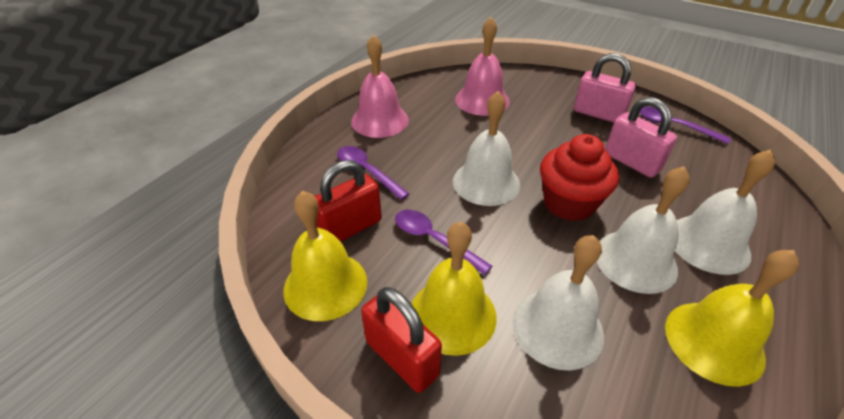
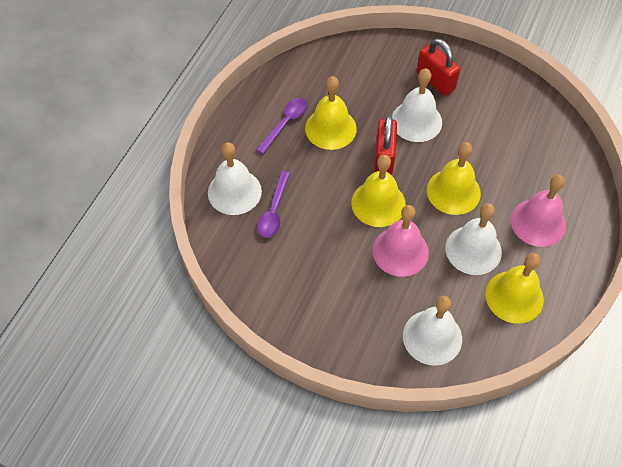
pink padlock: 2 -> 0
purple spoon: 3 -> 2
red cupcake: 1 -> 0
yellow bell: 3 -> 4

